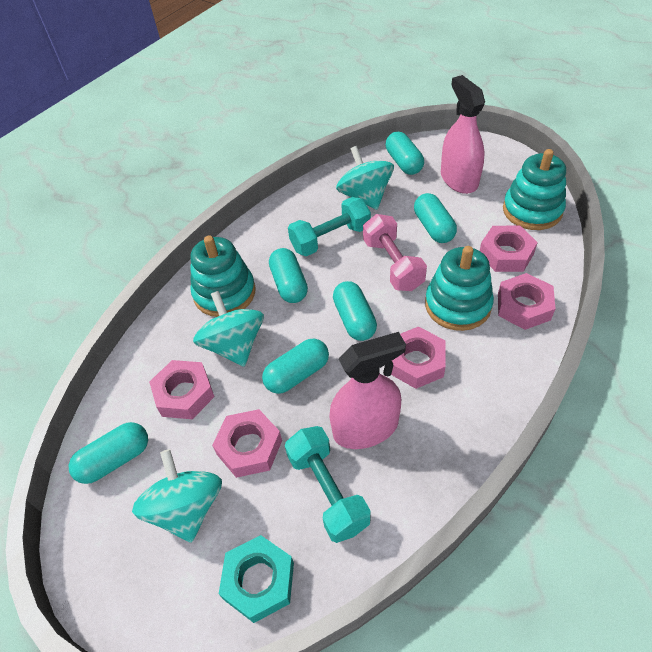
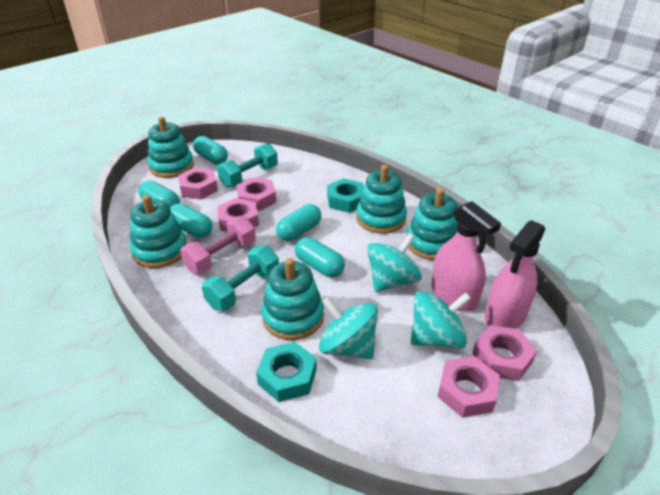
turquoise capsule: 6 -> 5
turquoise nut: 1 -> 2
turquoise stacking toy: 3 -> 5

